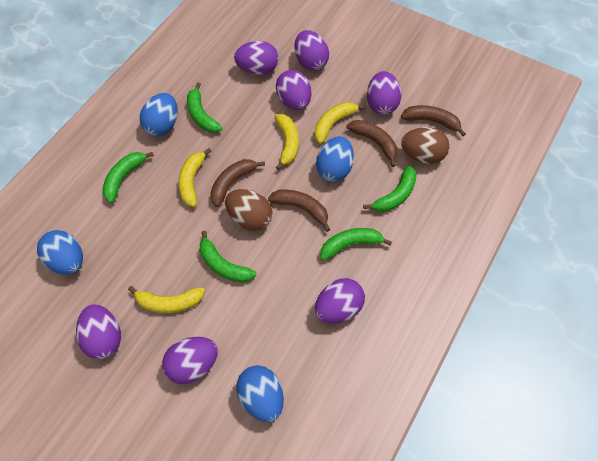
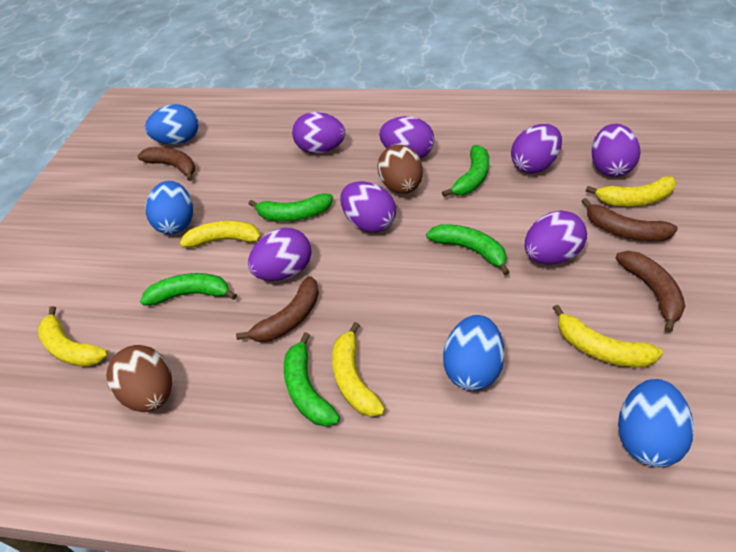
yellow banana: 4 -> 5

